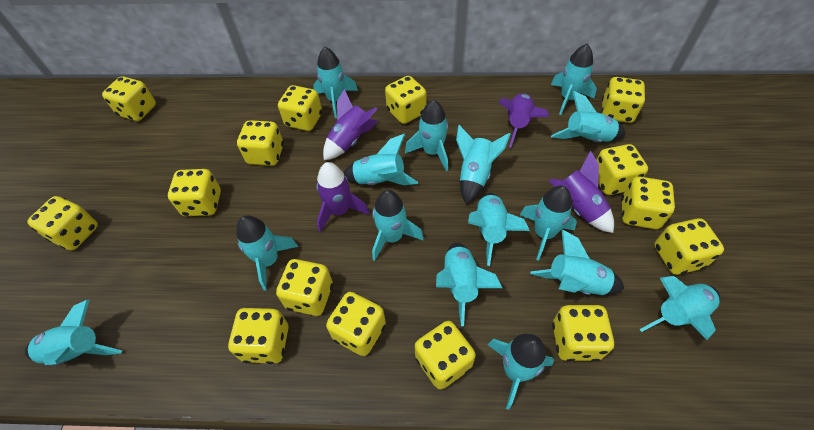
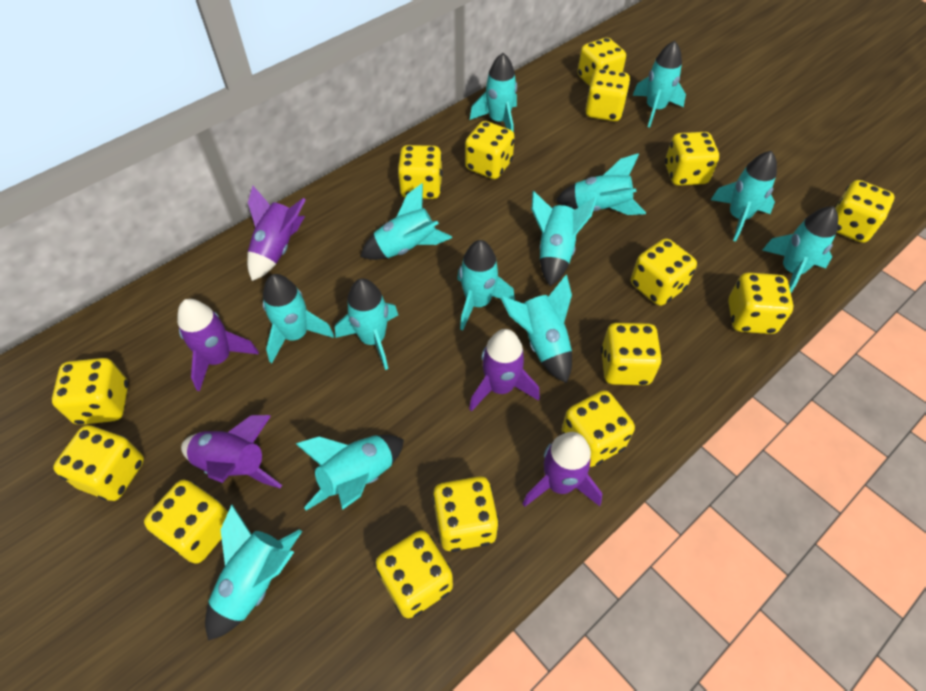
purple rocket: 4 -> 5
turquoise rocket: 15 -> 13

